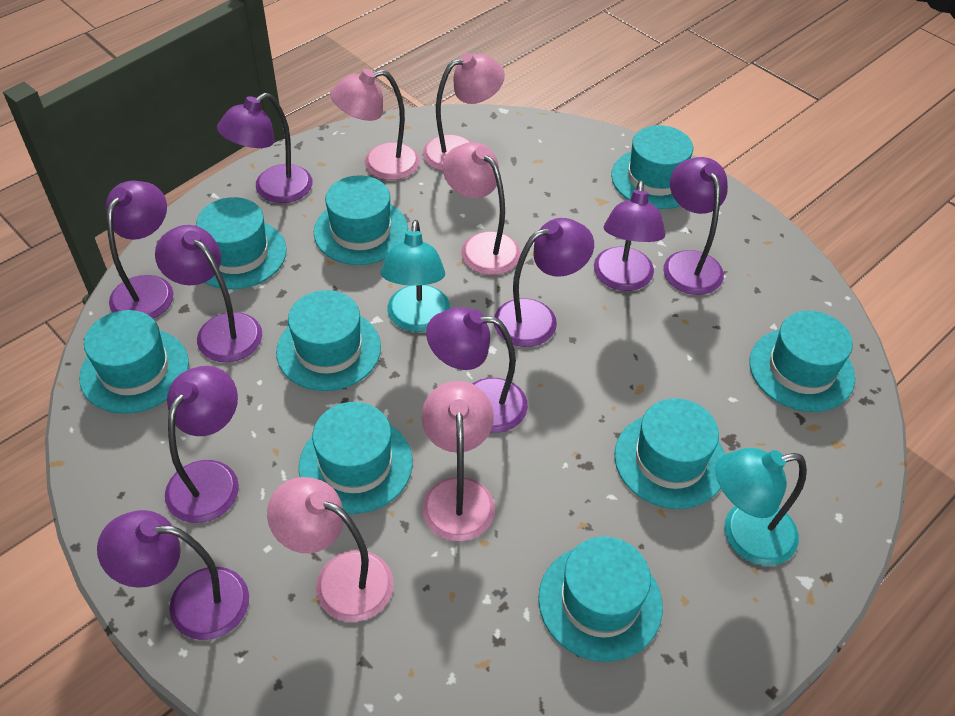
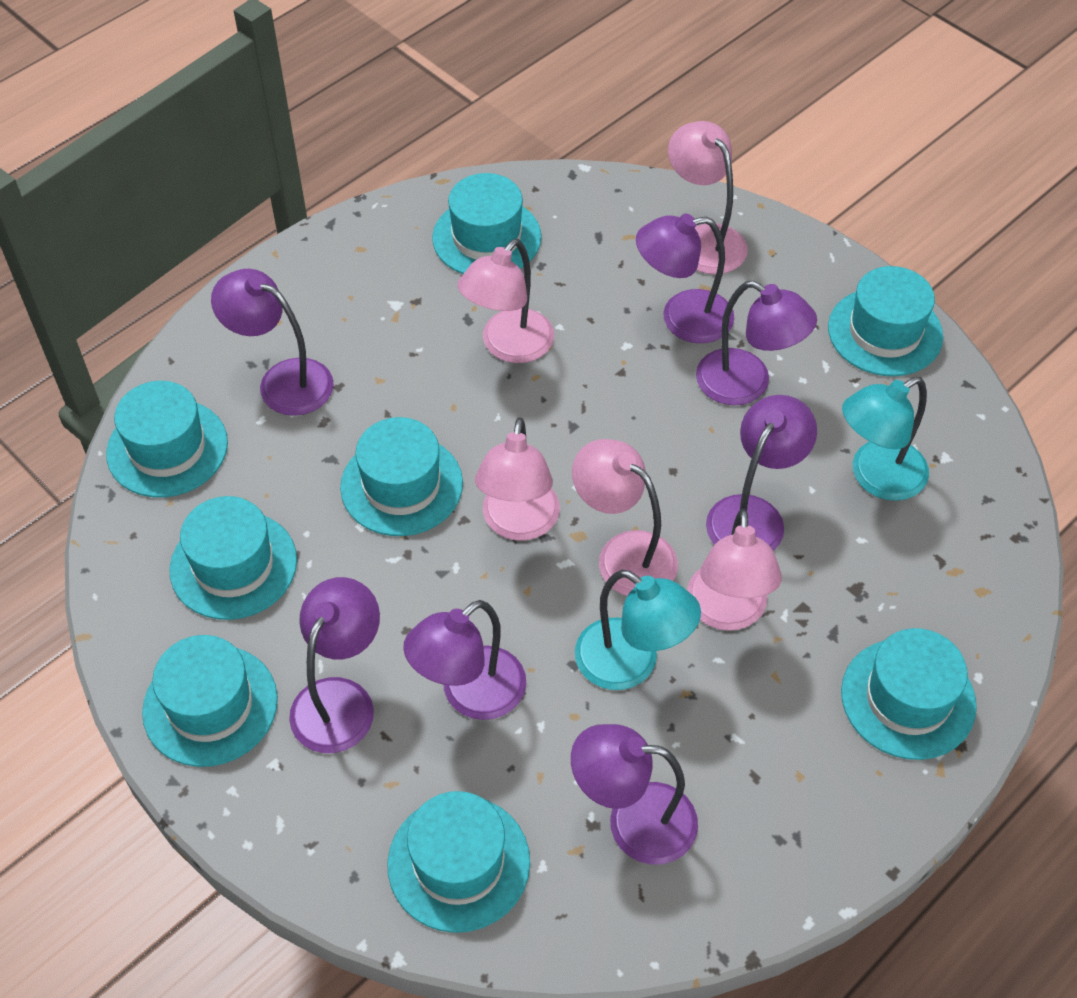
purple lamp: 9 -> 7
turquoise hat: 9 -> 8

